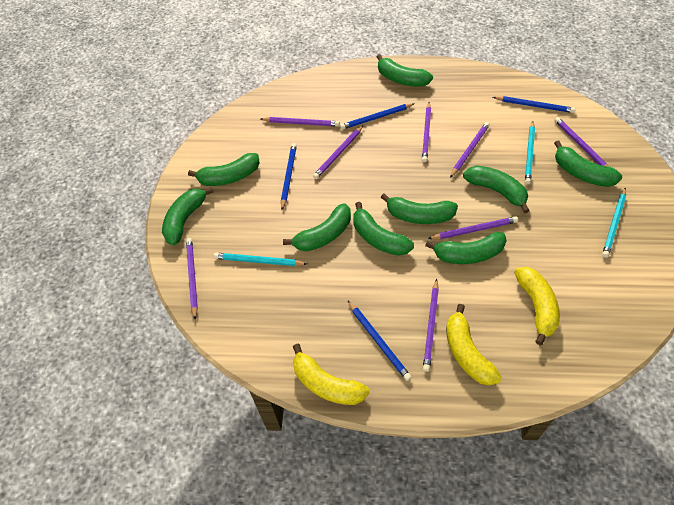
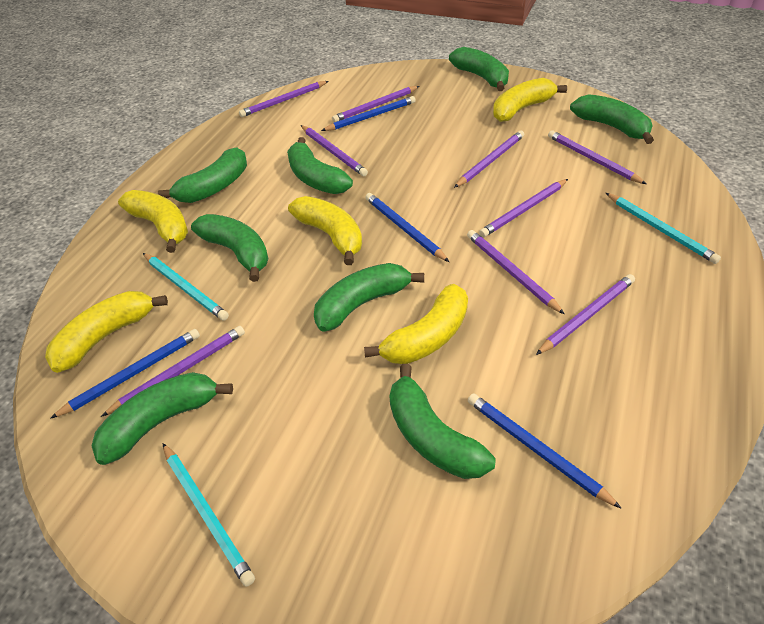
green banana: 9 -> 8
purple pencil: 8 -> 9
yellow banana: 3 -> 5

